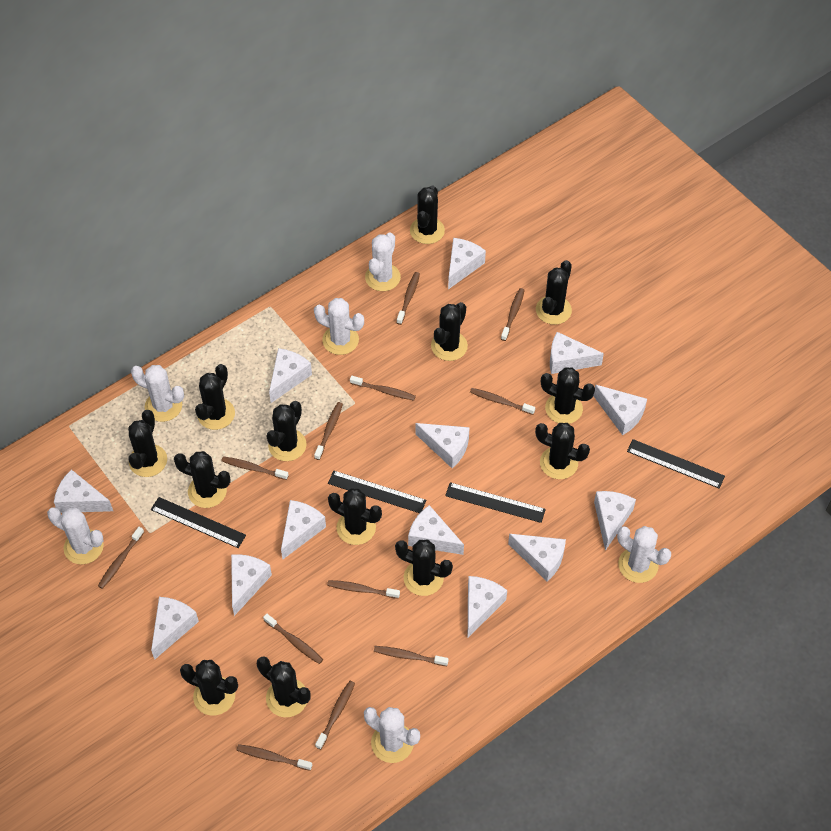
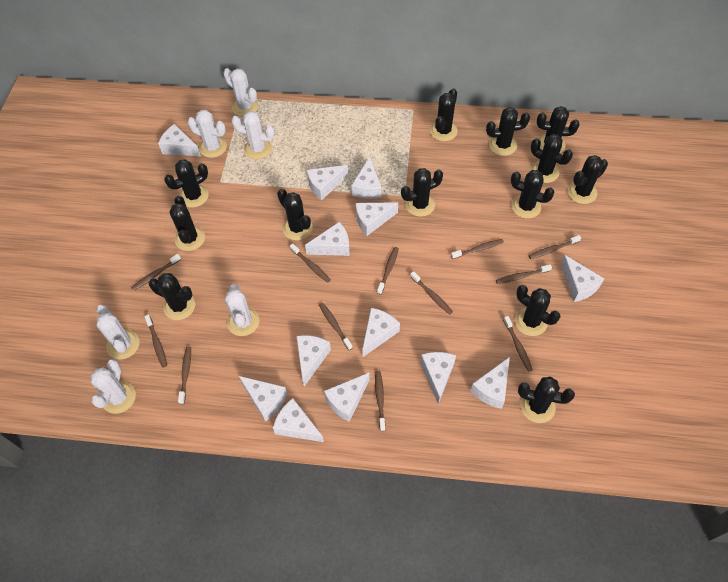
black ruler: 4 -> 0

